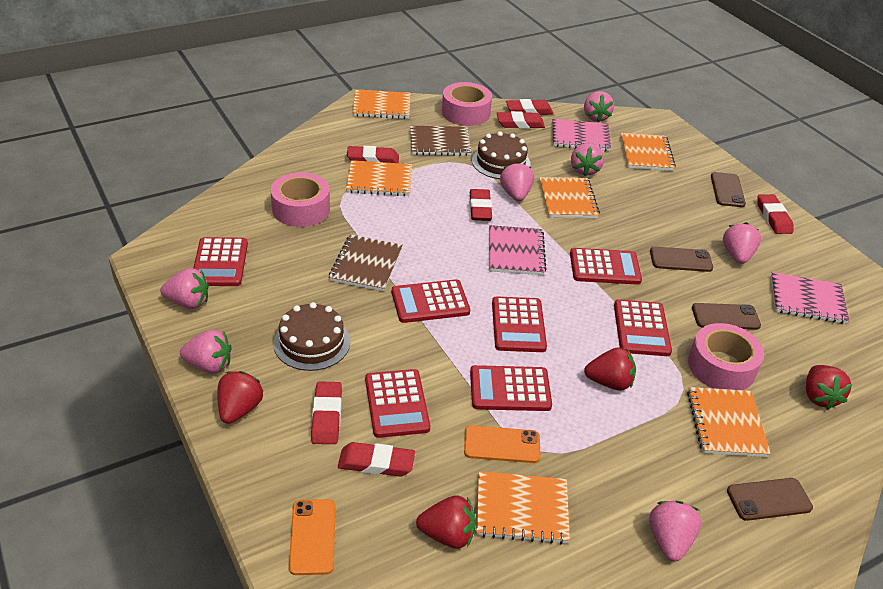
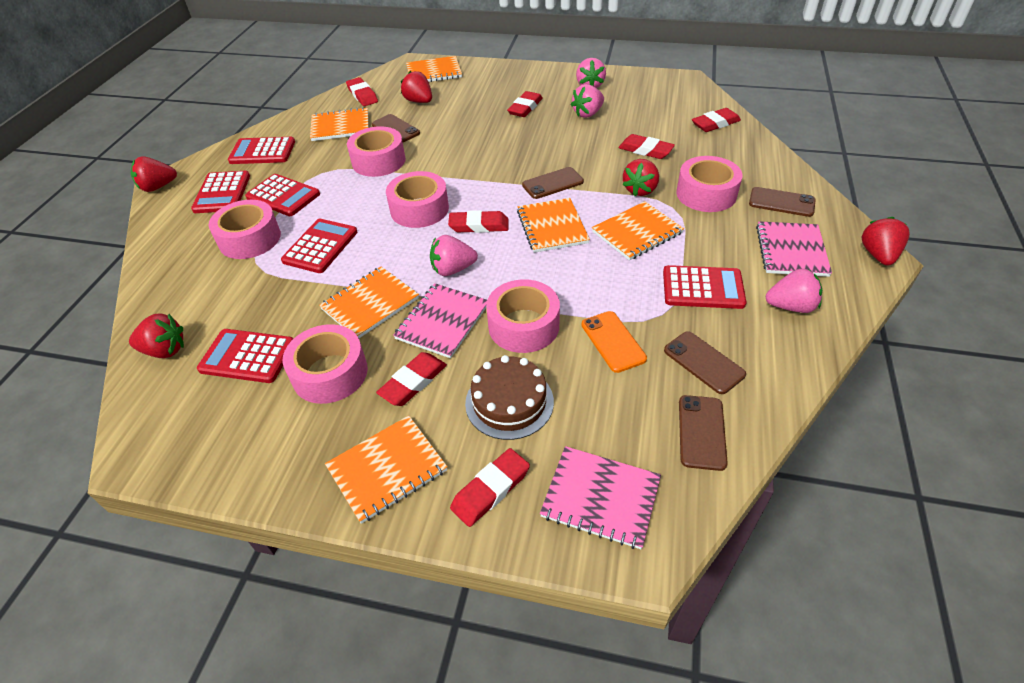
brown cake: 2 -> 1
brown notebook: 2 -> 0
brown phone: 4 -> 5
orange phone: 2 -> 1
pink strawberry: 7 -> 4
pink tape: 3 -> 6
red calculator: 7 -> 6
red strawberry: 4 -> 5

